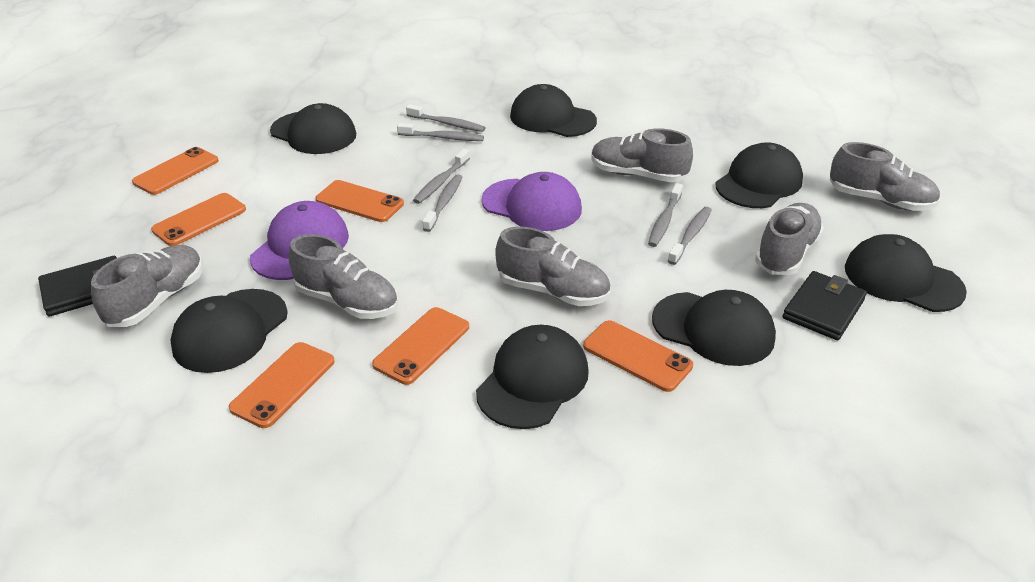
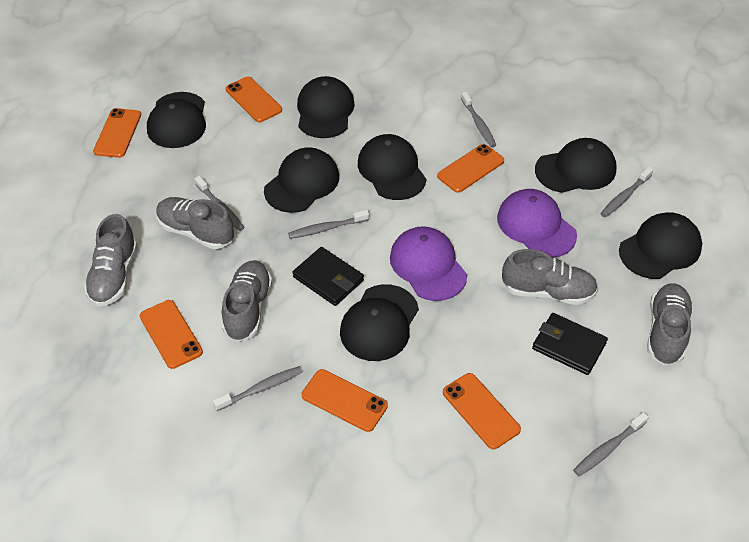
grey shoe: 6 -> 5

